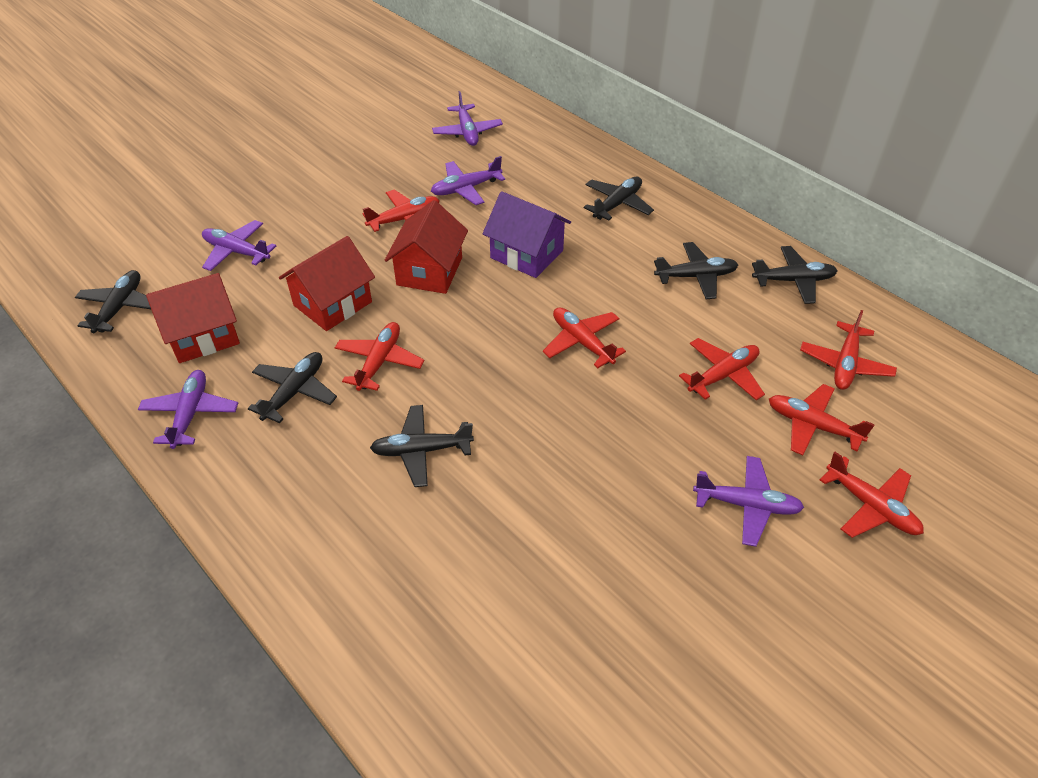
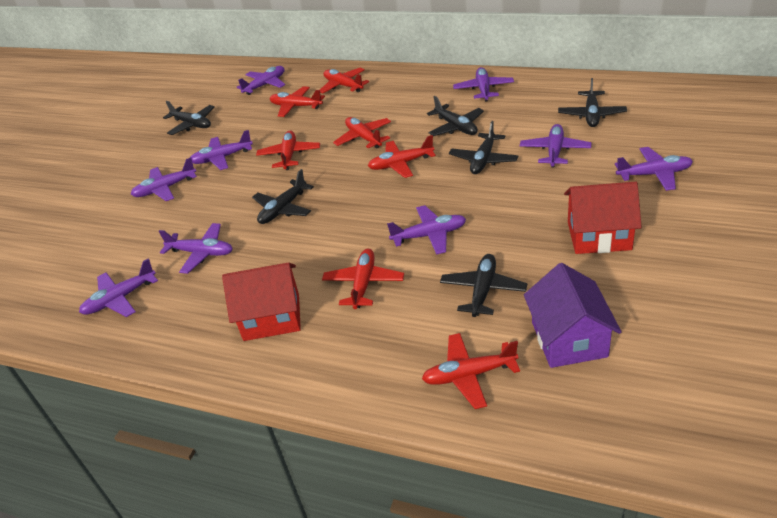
purple plane: 5 -> 9
red house: 3 -> 2

